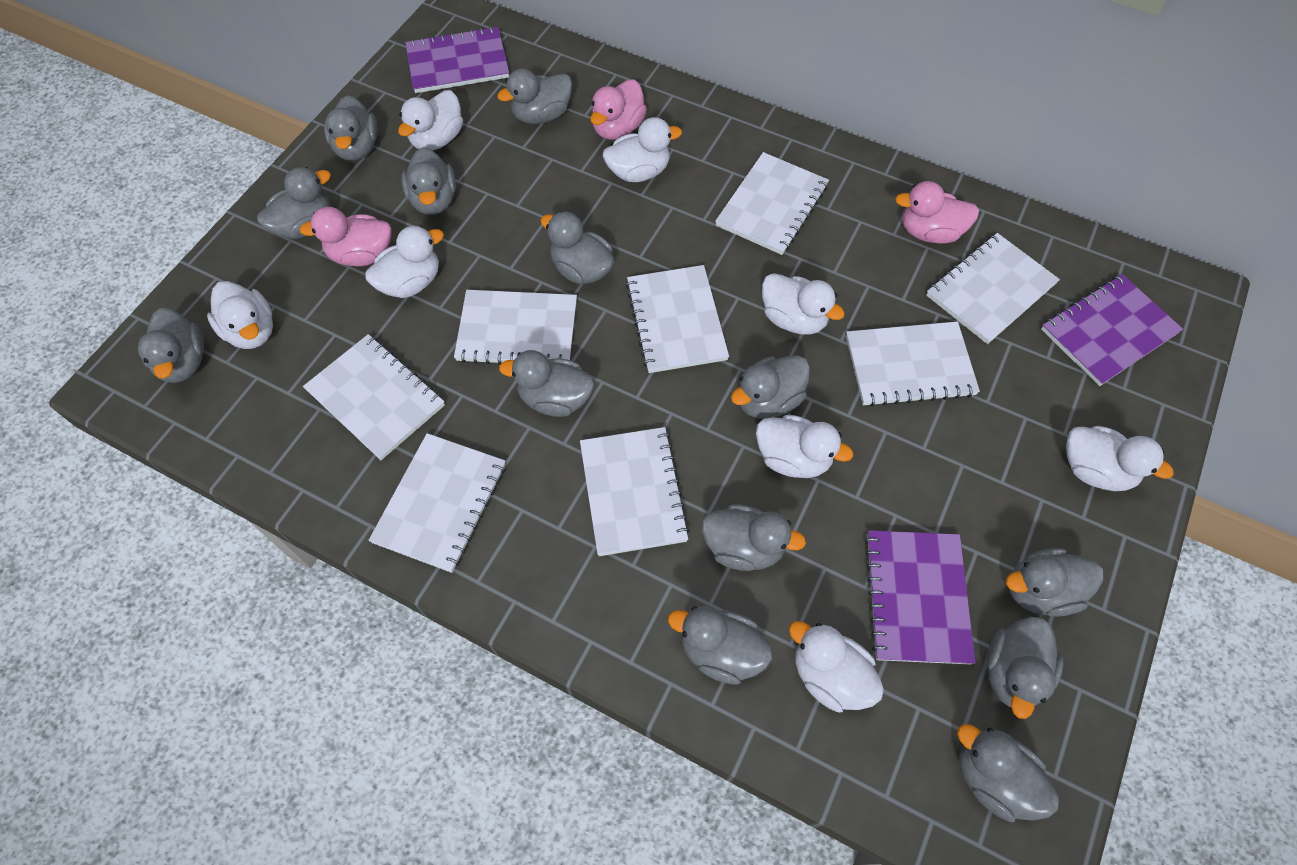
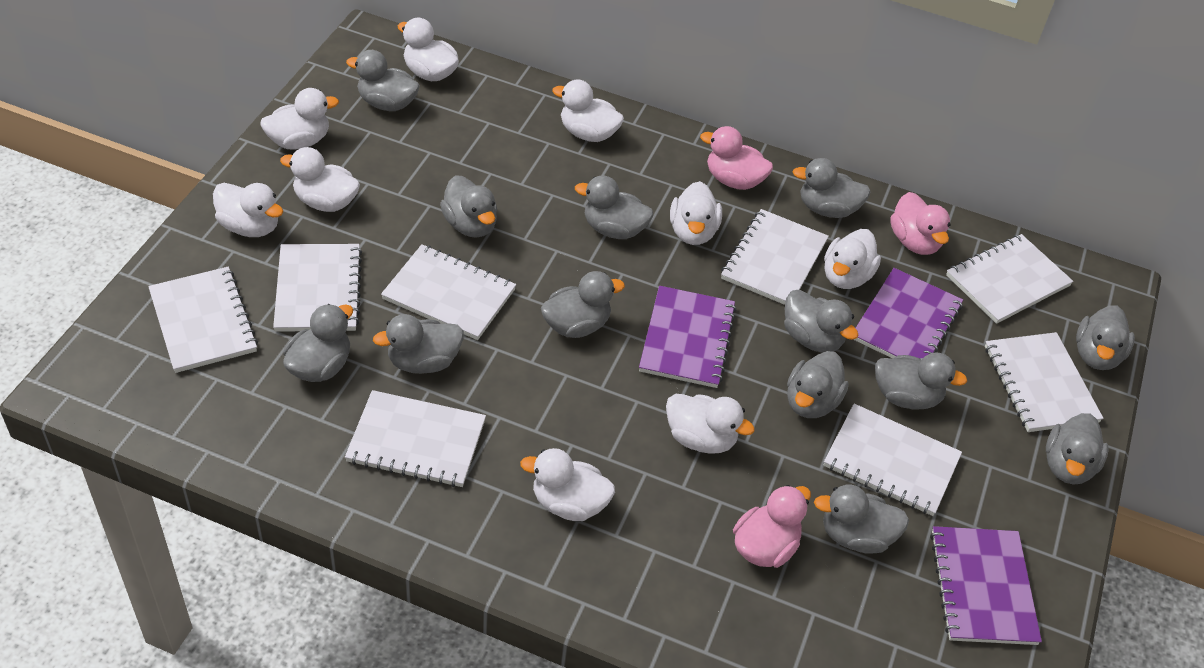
white duck: 8 -> 9

